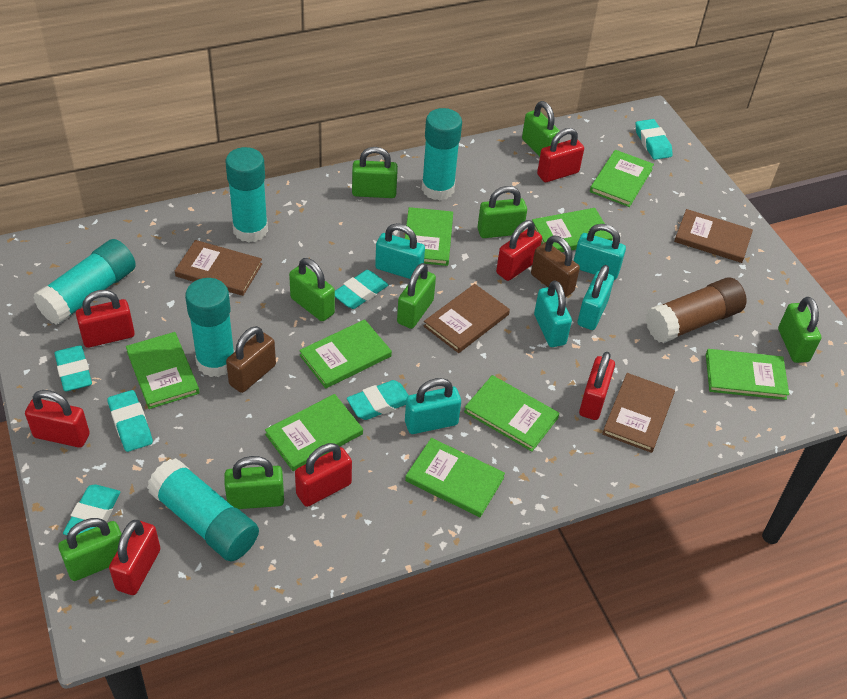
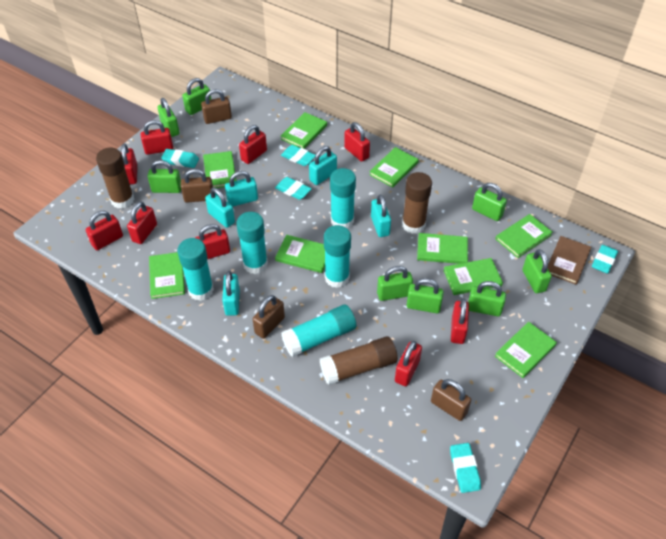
brown book: 4 -> 1
brown glue stick: 1 -> 3
brown padlock: 2 -> 4
red padlock: 7 -> 9
turquoise eraser: 6 -> 5

